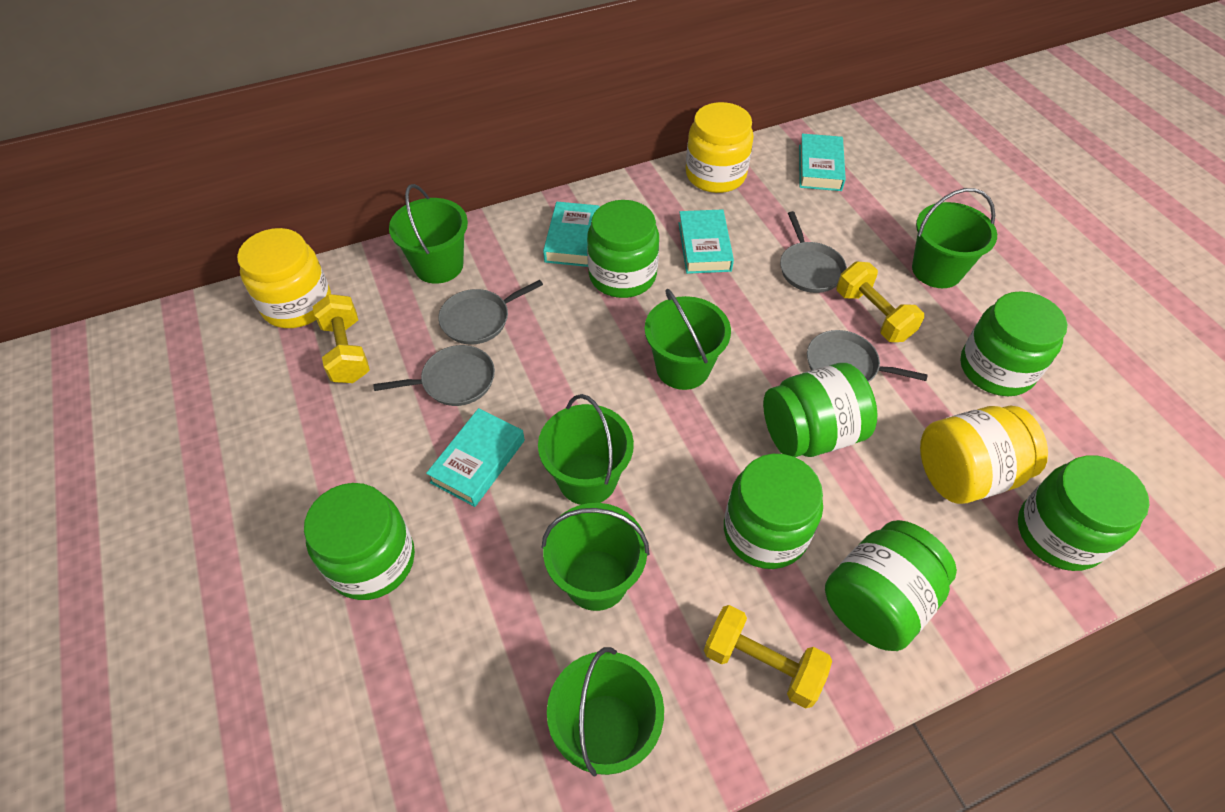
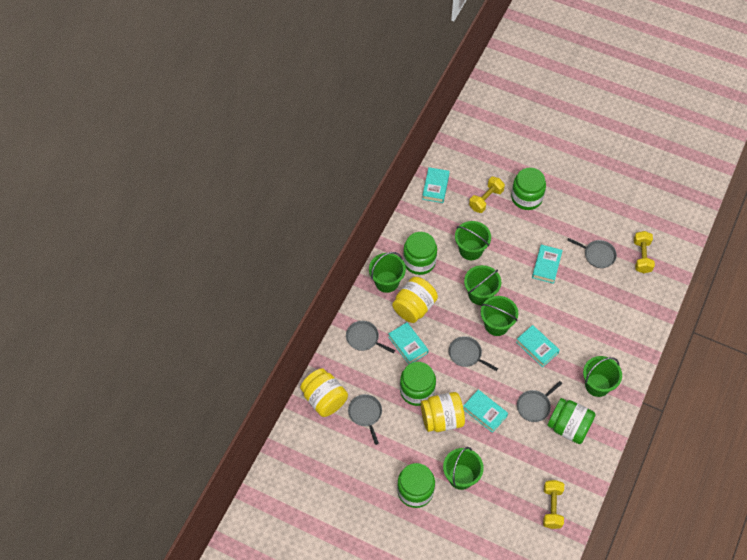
green jar: 7 -> 5
grey pan: 4 -> 5
turquoise book: 4 -> 5

